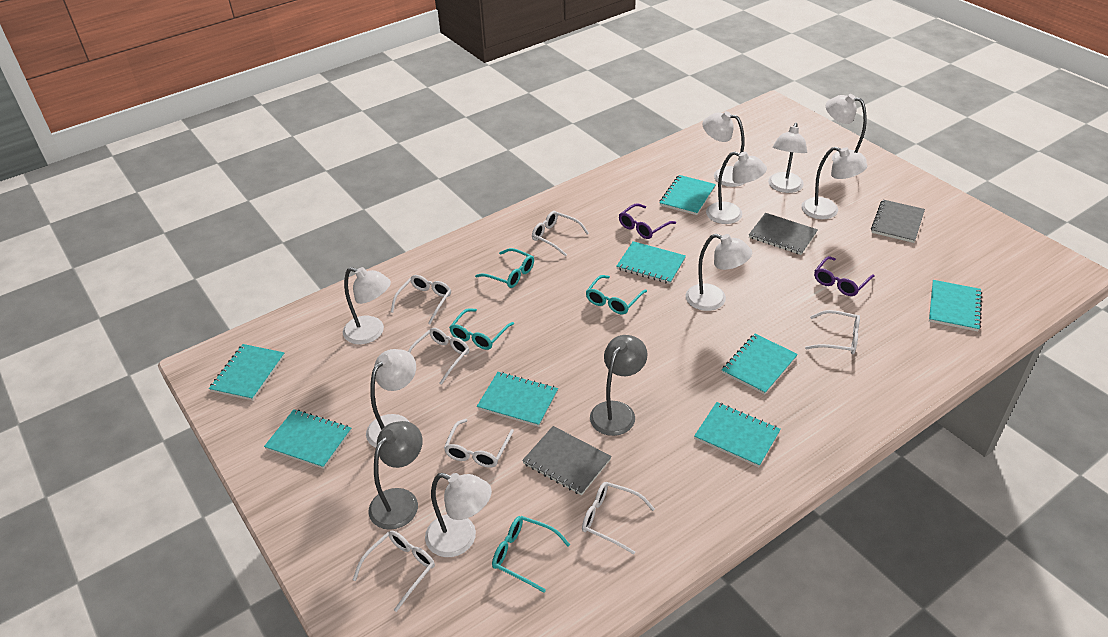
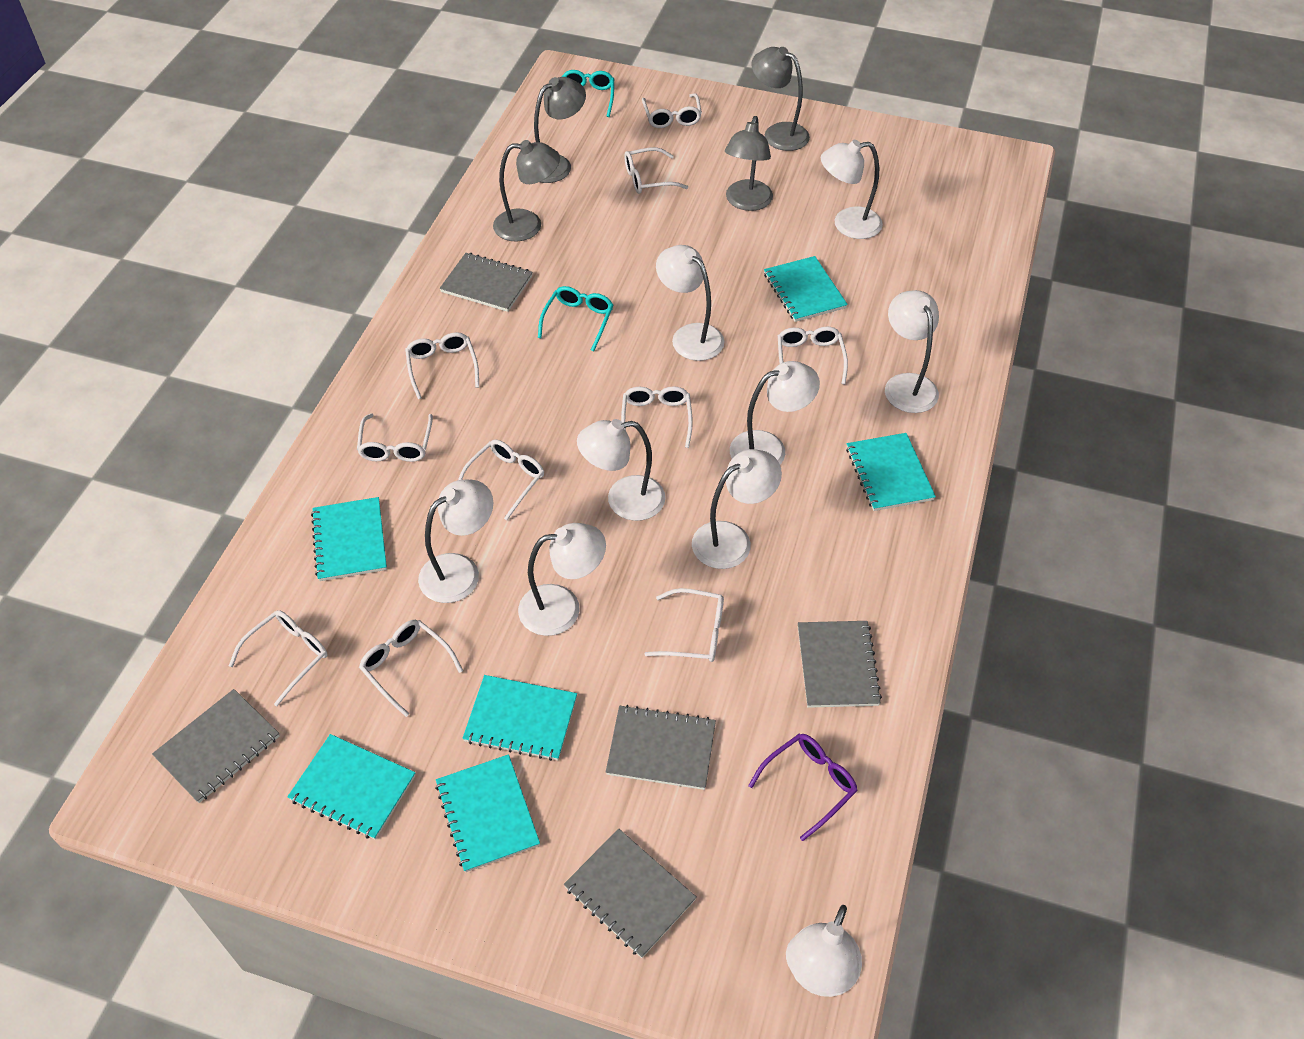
grey lamp: 2 -> 4
grey notebook: 3 -> 5
purple glasses: 2 -> 1
turquoise glasses: 4 -> 2
turquoise notebook: 8 -> 6
white glasses: 7 -> 10

